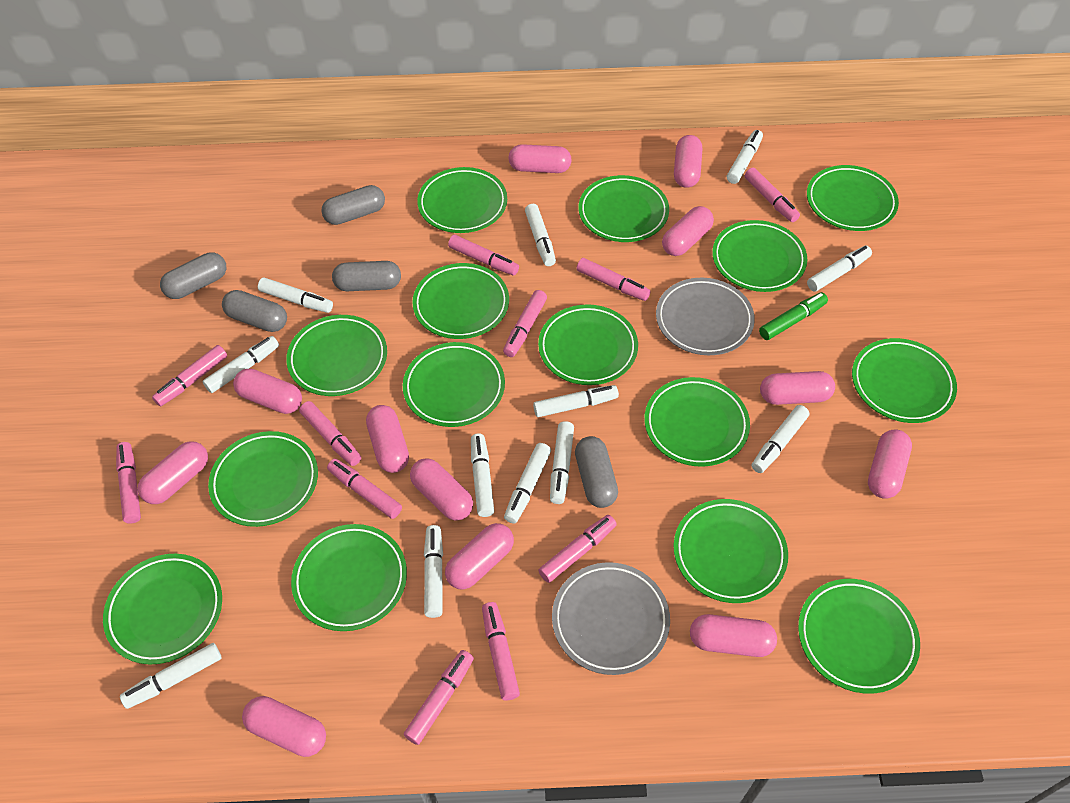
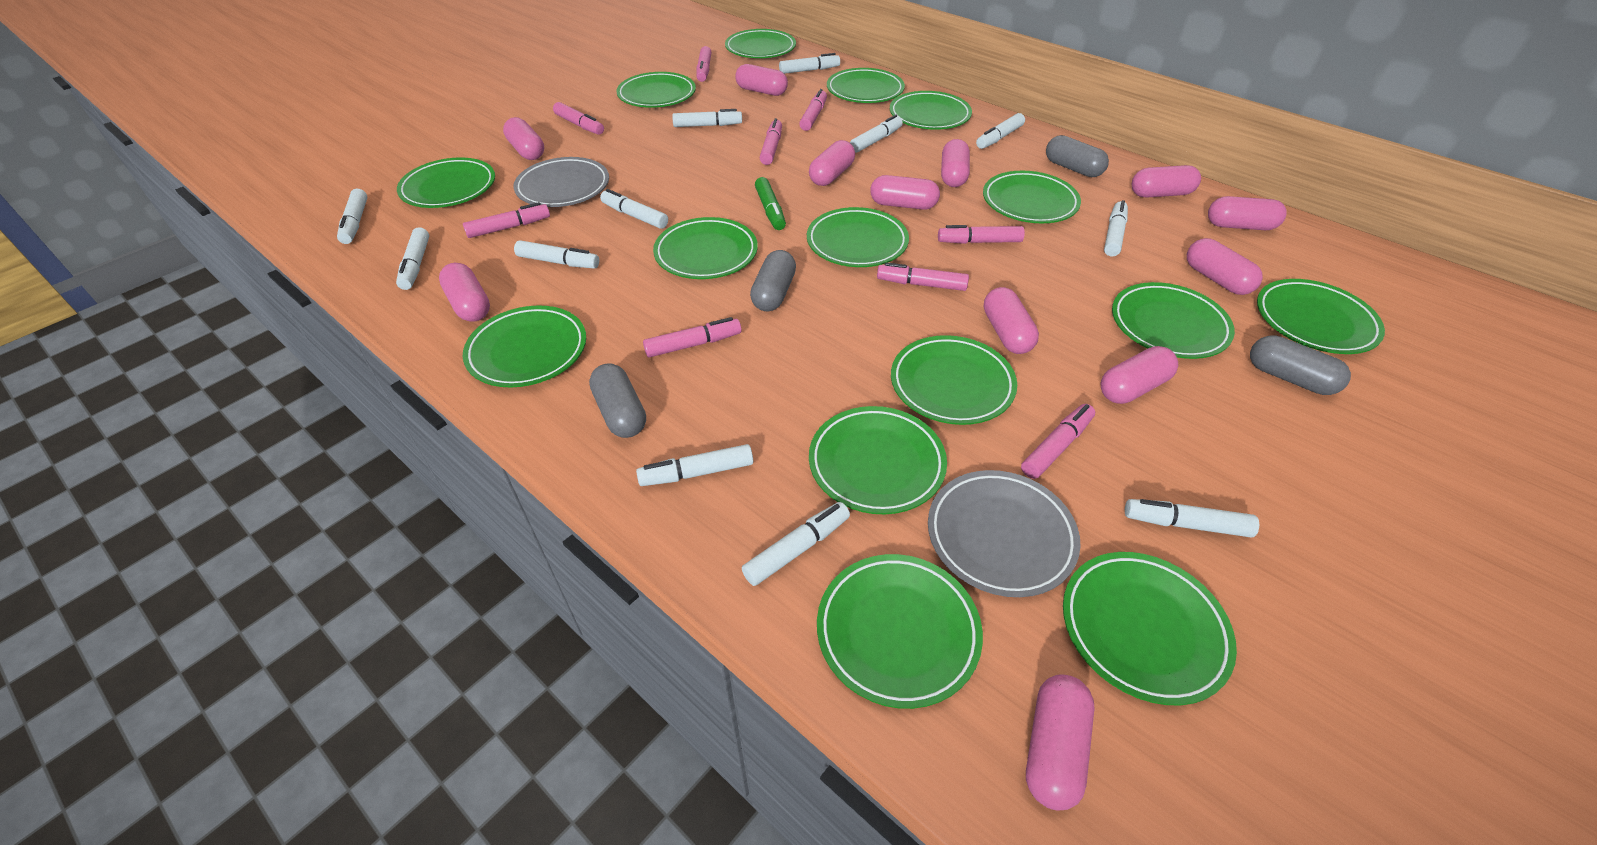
grey capsule: 5 -> 4
pink marker: 11 -> 9

